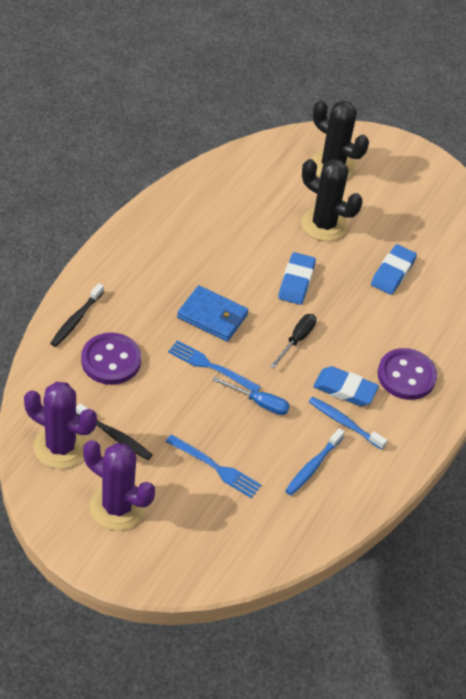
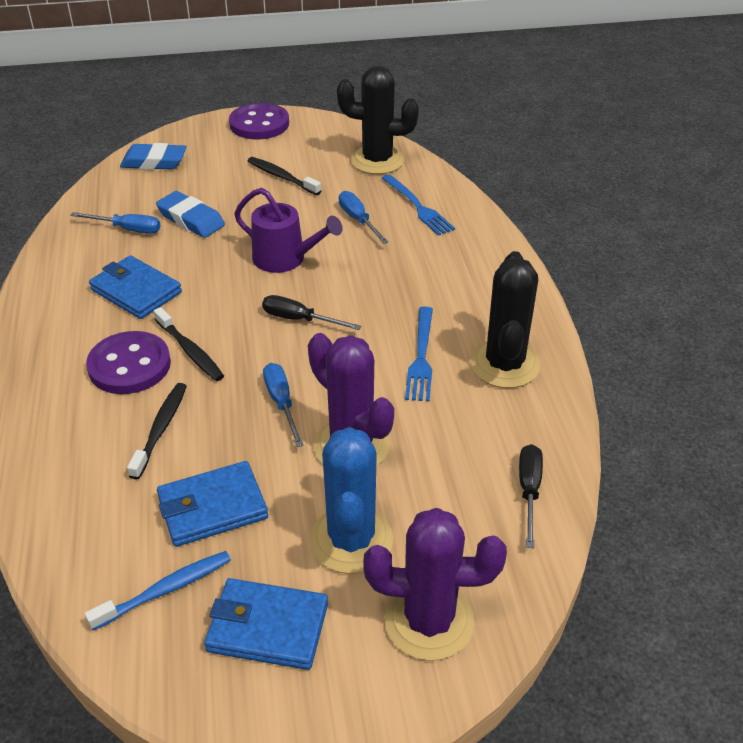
black screwdriver: 1 -> 2
black toothbrush: 2 -> 3
blue cactus: 0 -> 1
blue eraser: 3 -> 2
blue screwdriver: 1 -> 3
blue toothbrush: 2 -> 1
blue wallet: 1 -> 3
purple watering can: 0 -> 1

